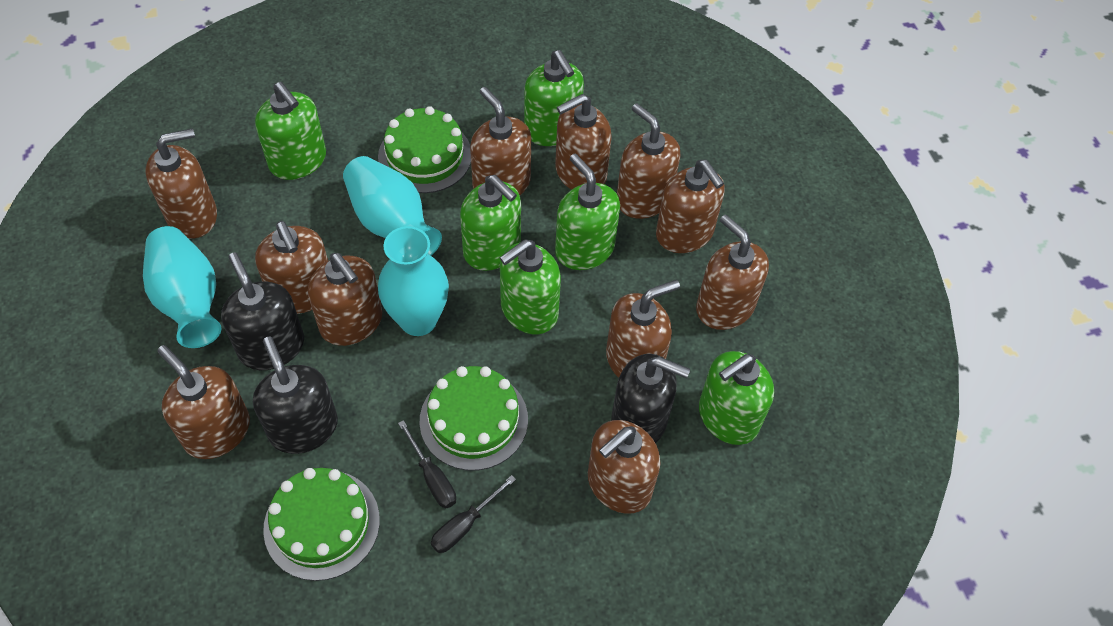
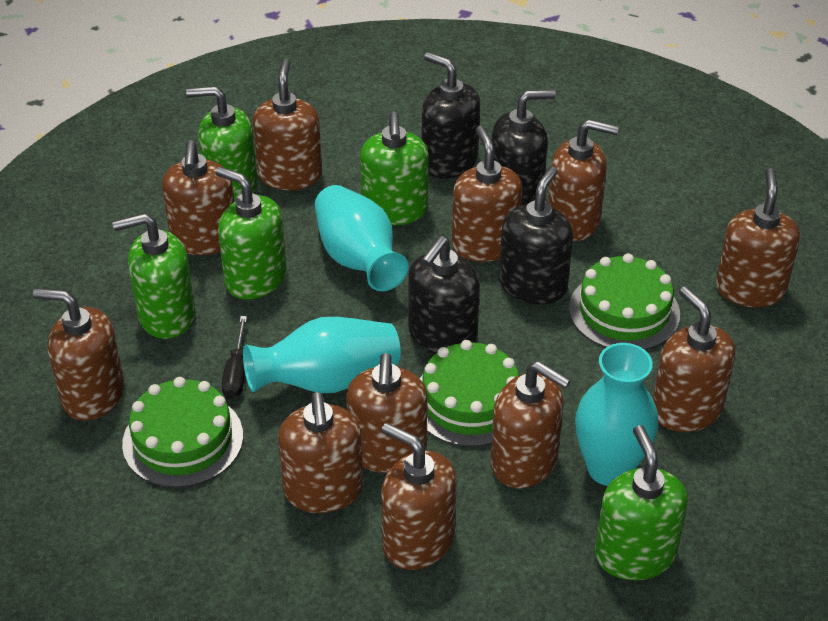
black screwdriver: 2 -> 1
black soap dispenser: 3 -> 4
green soap dispenser: 6 -> 5

